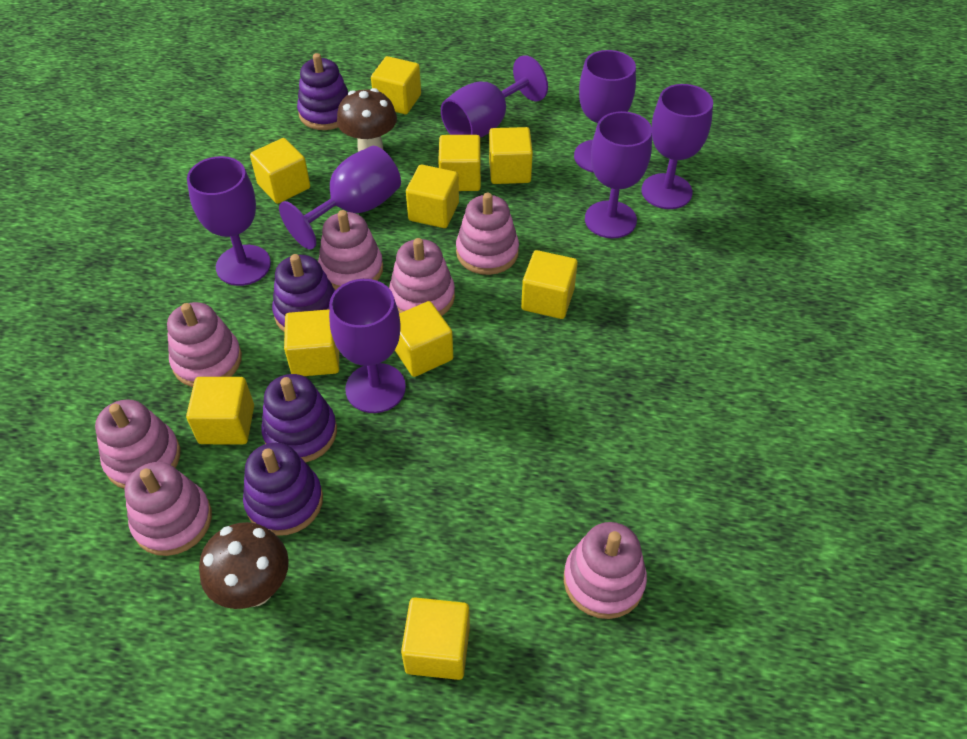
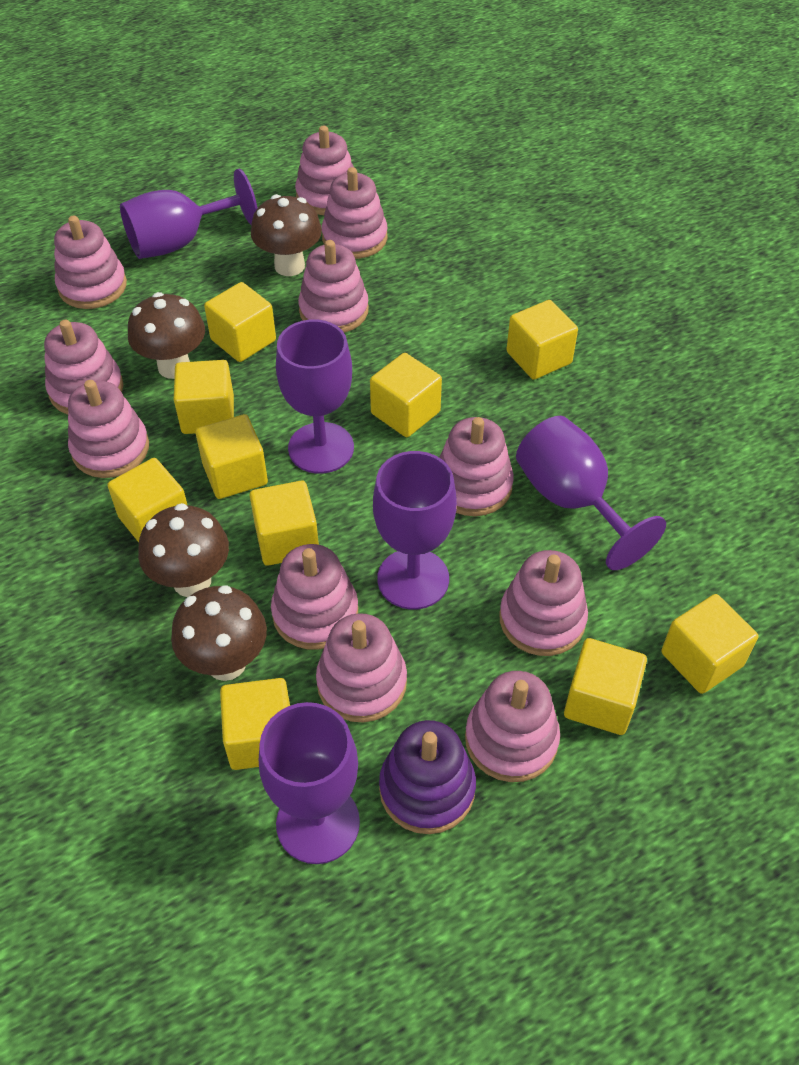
brown mushroom: 2 -> 4
pink stacking toy: 7 -> 11
purple goblet: 7 -> 5
purple stacking toy: 4 -> 1

